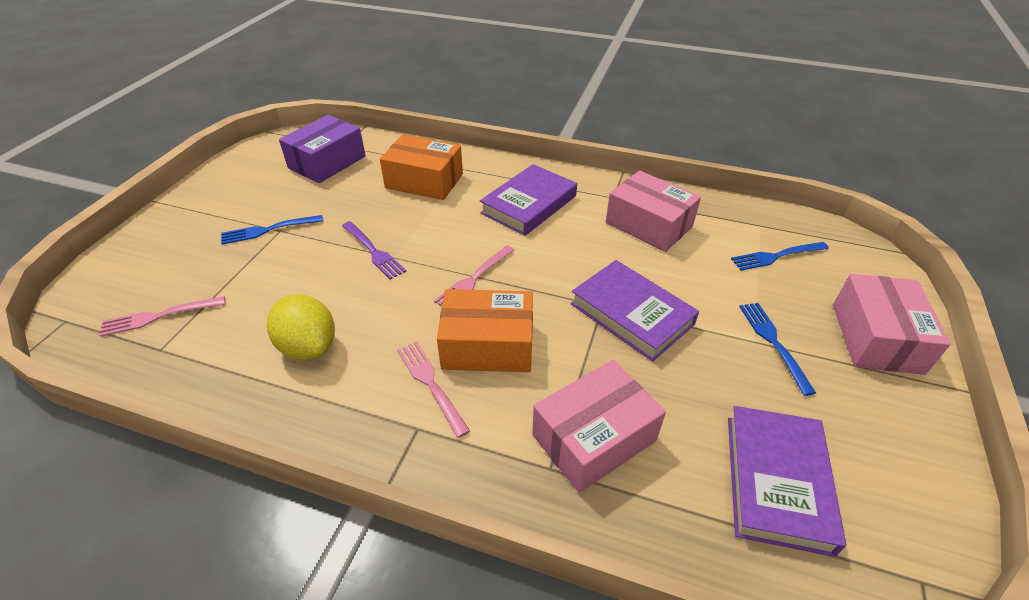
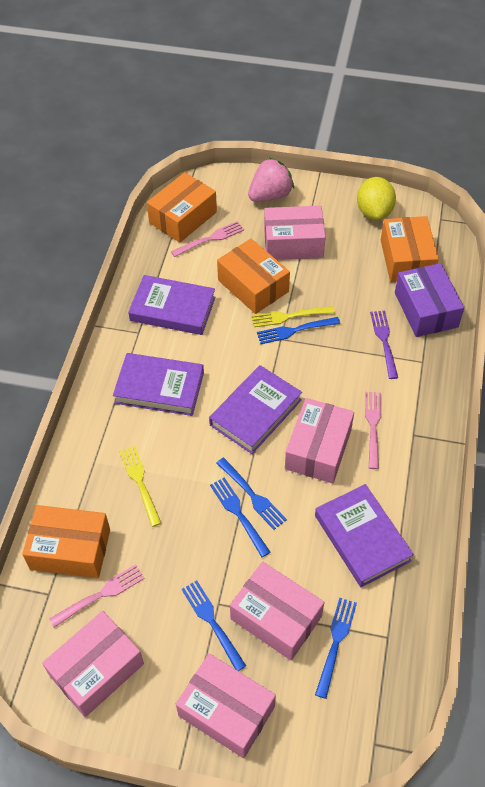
blue fork: 3 -> 5
orange box: 2 -> 4
pink box: 3 -> 5
pink strawberry: 0 -> 1
purple book: 3 -> 4
yellow fork: 0 -> 2

